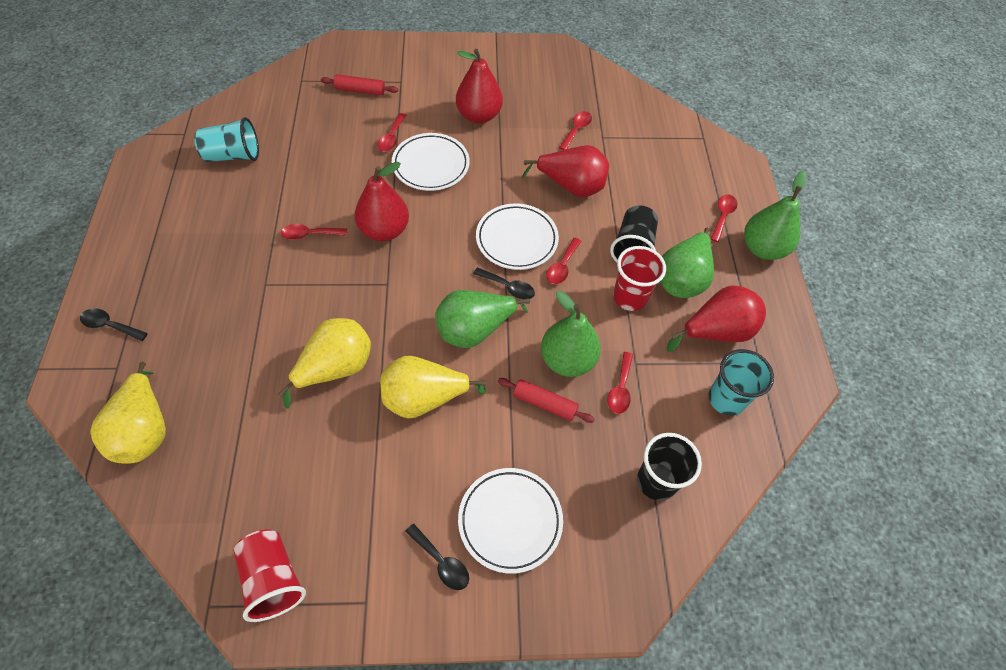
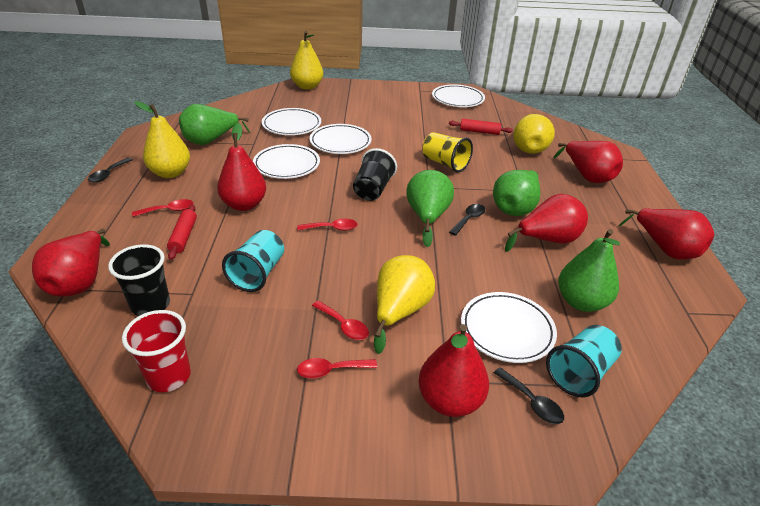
red cup: 2 -> 1
red pear: 4 -> 6
red spoon: 6 -> 4
white plate: 3 -> 5
yellow cup: 0 -> 1
yellow pear: 3 -> 4

